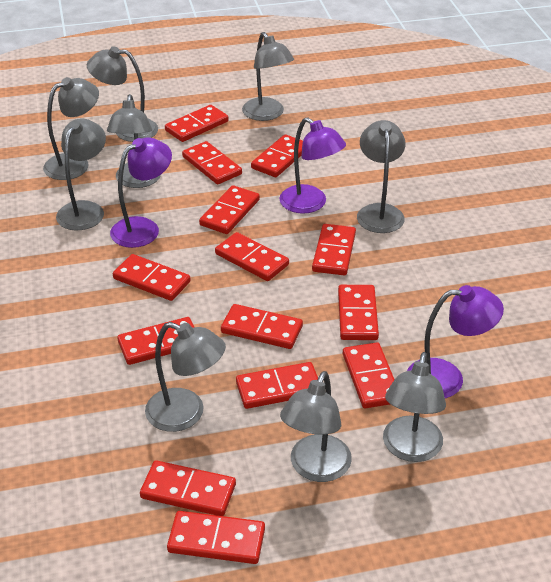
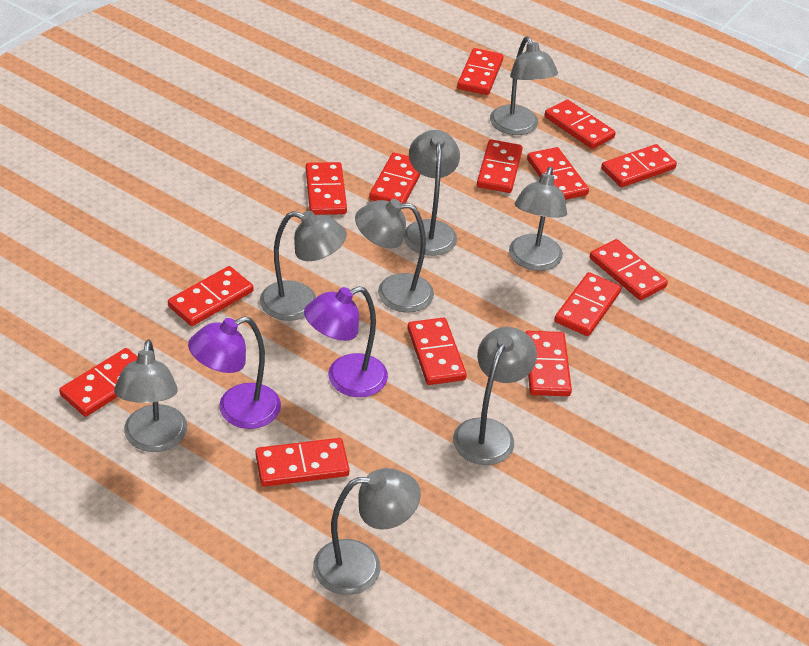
grey lamp: 9 -> 8
purple lamp: 3 -> 2

